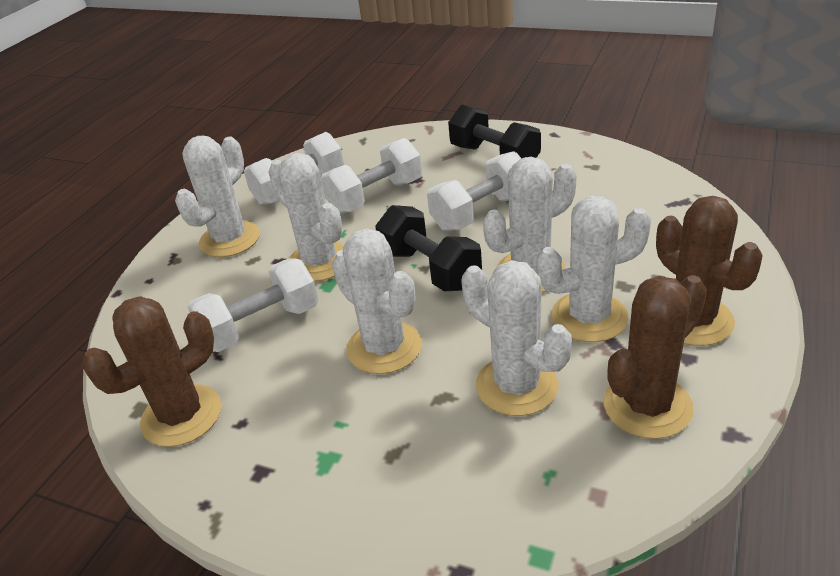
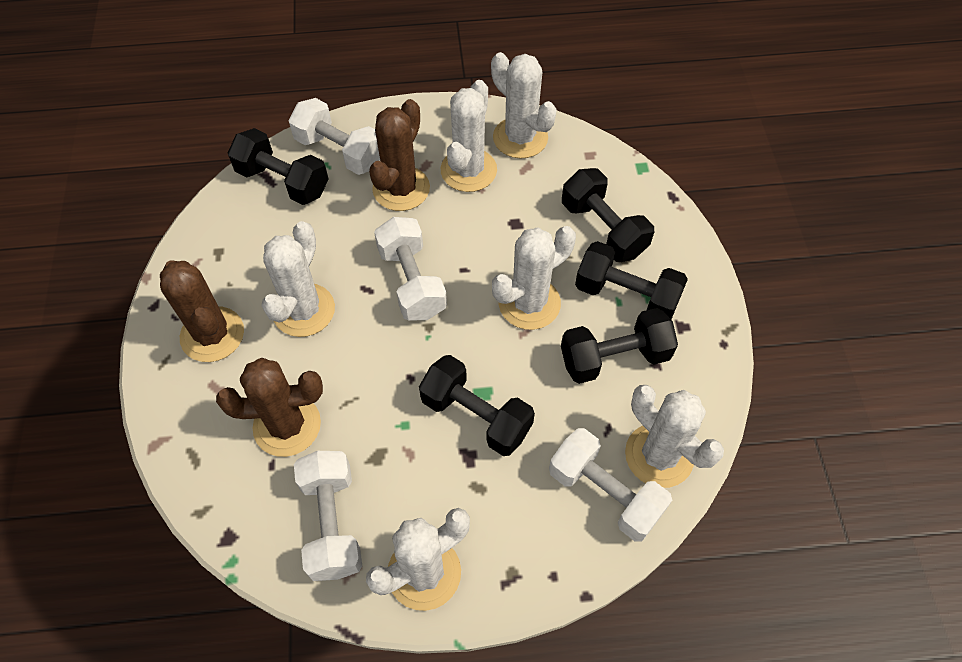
black dumbbell: 2 -> 5

